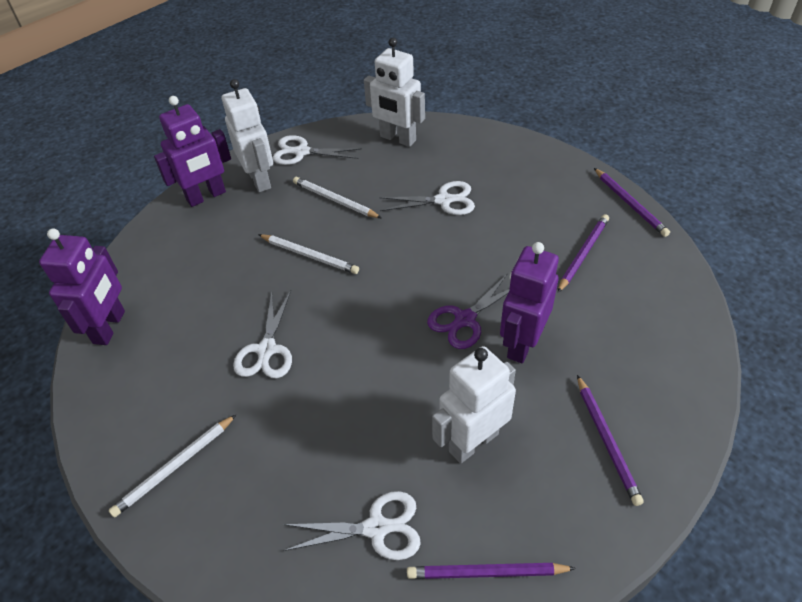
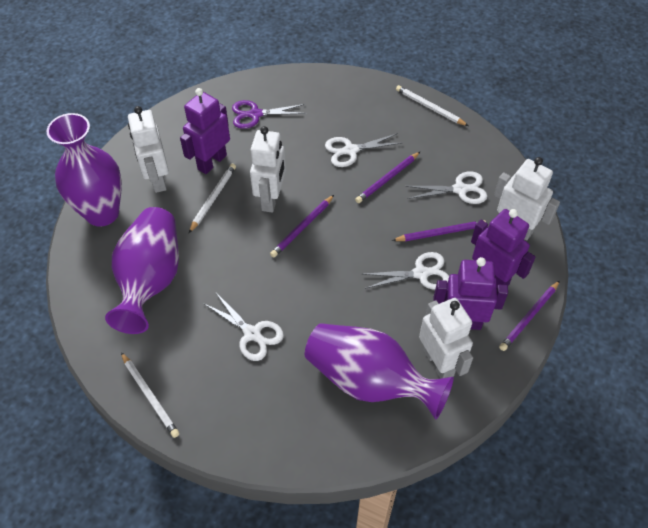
purple vase: 0 -> 3
white robot: 3 -> 4

